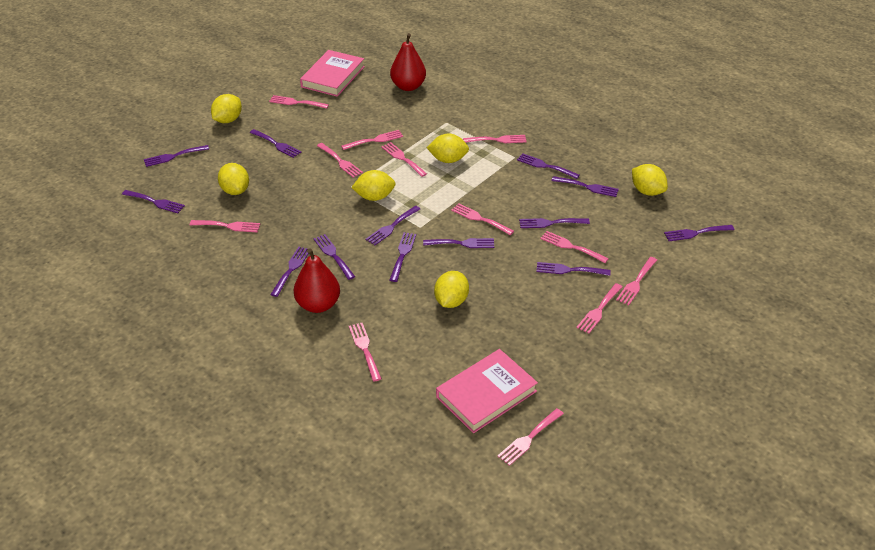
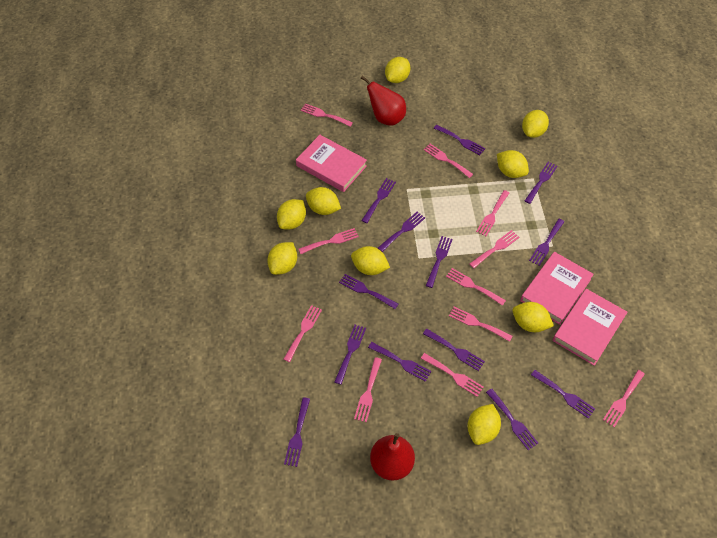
pink book: 2 -> 3
pink fork: 12 -> 11
yellow lemon: 6 -> 9

